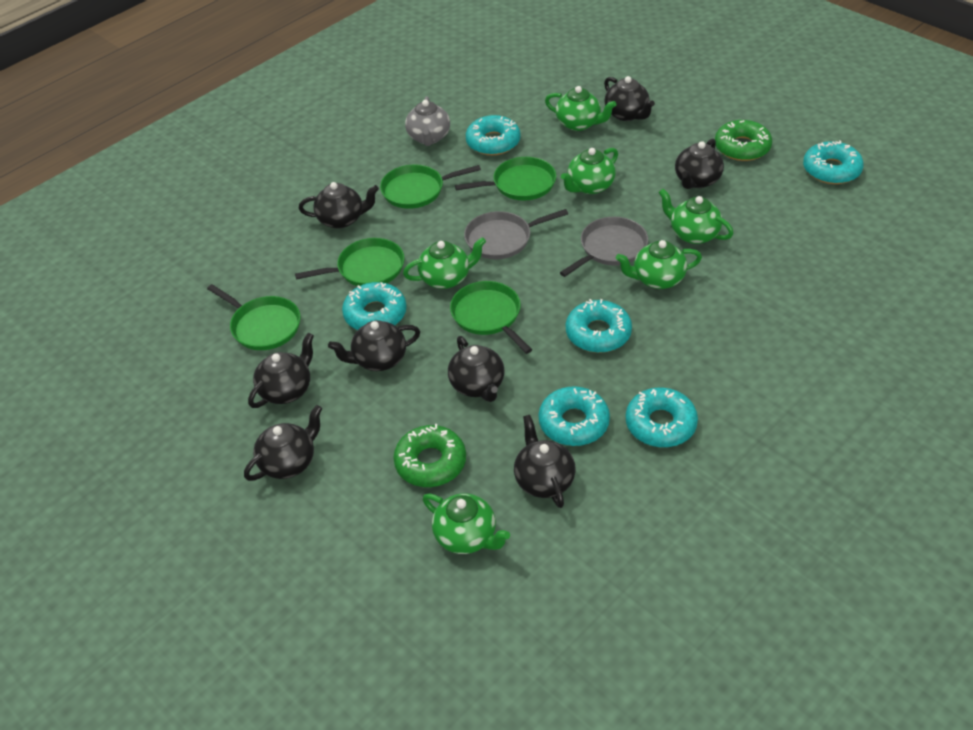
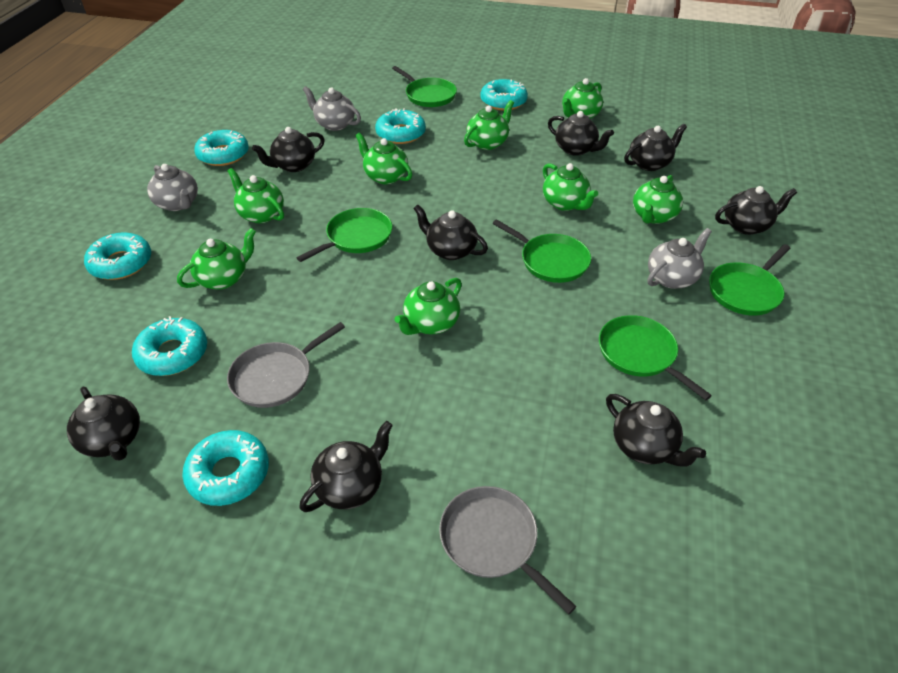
green donut: 2 -> 0
green teapot: 6 -> 8
grey teapot: 1 -> 3

